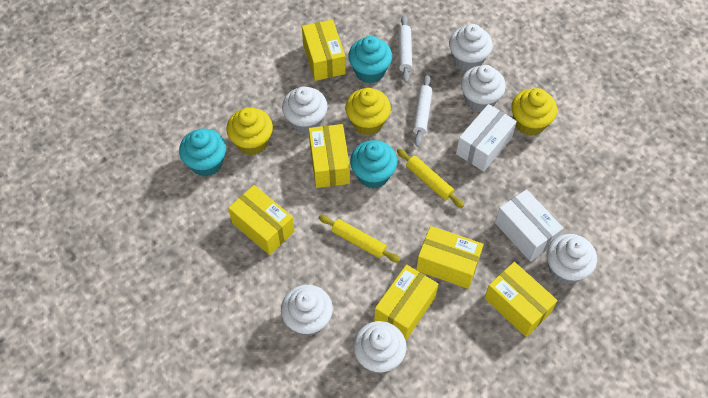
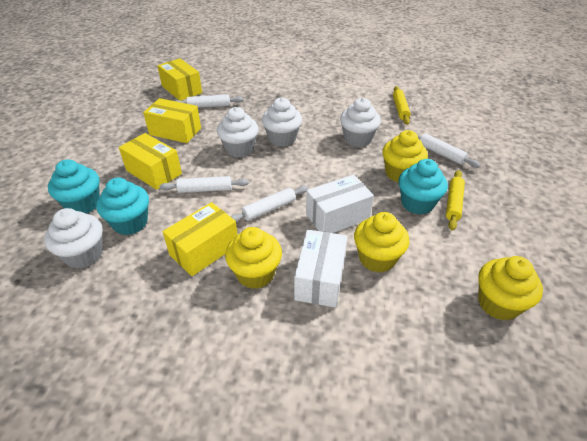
white cupcake: 6 -> 4
white rolling pin: 2 -> 4
yellow box: 6 -> 4
yellow cupcake: 3 -> 4

